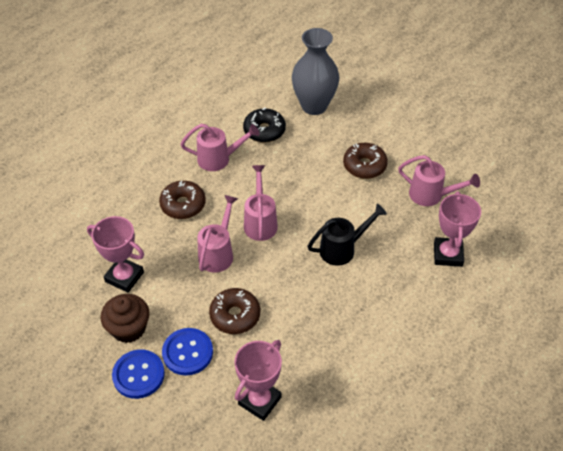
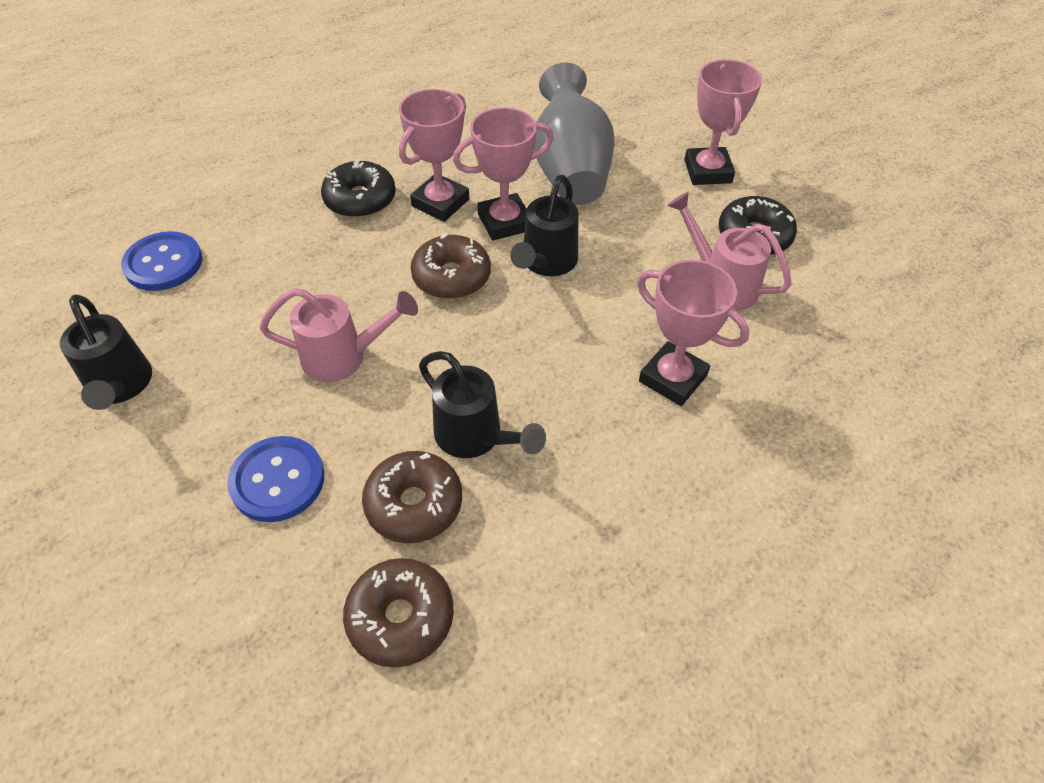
black donut: 1 -> 2
black watering can: 1 -> 3
brown cupcake: 1 -> 0
pink trophy: 3 -> 4
pink watering can: 4 -> 2

